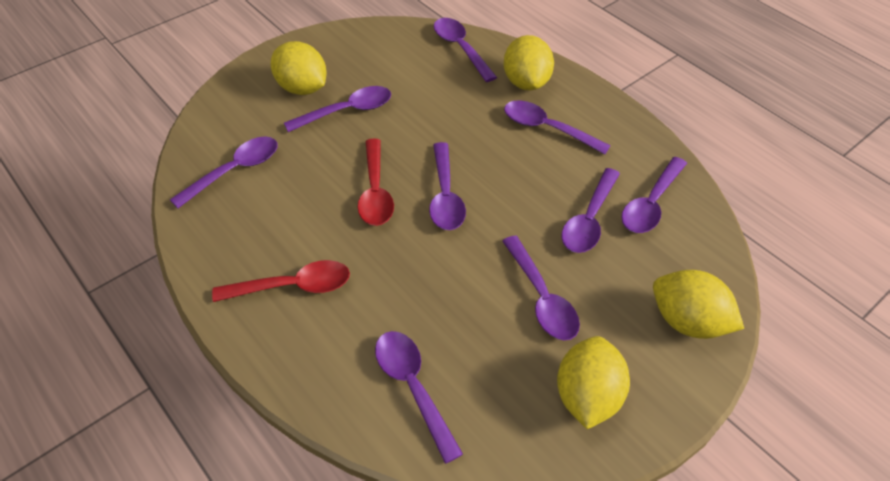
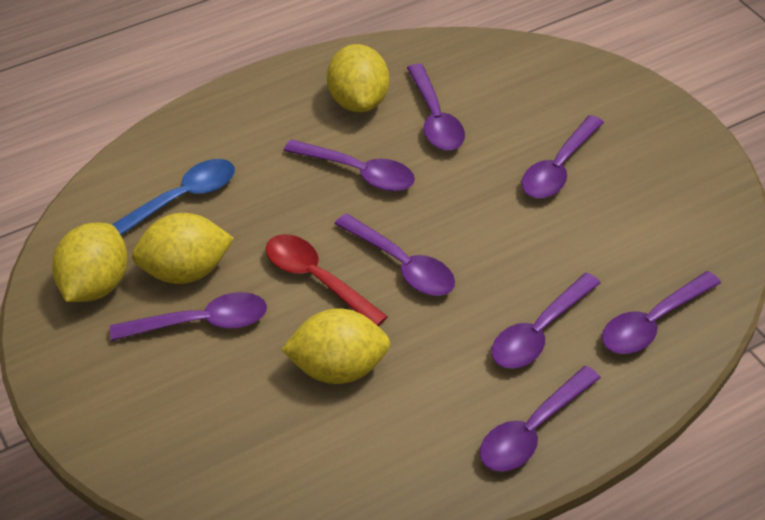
blue spoon: 0 -> 1
purple spoon: 9 -> 8
red spoon: 2 -> 1

